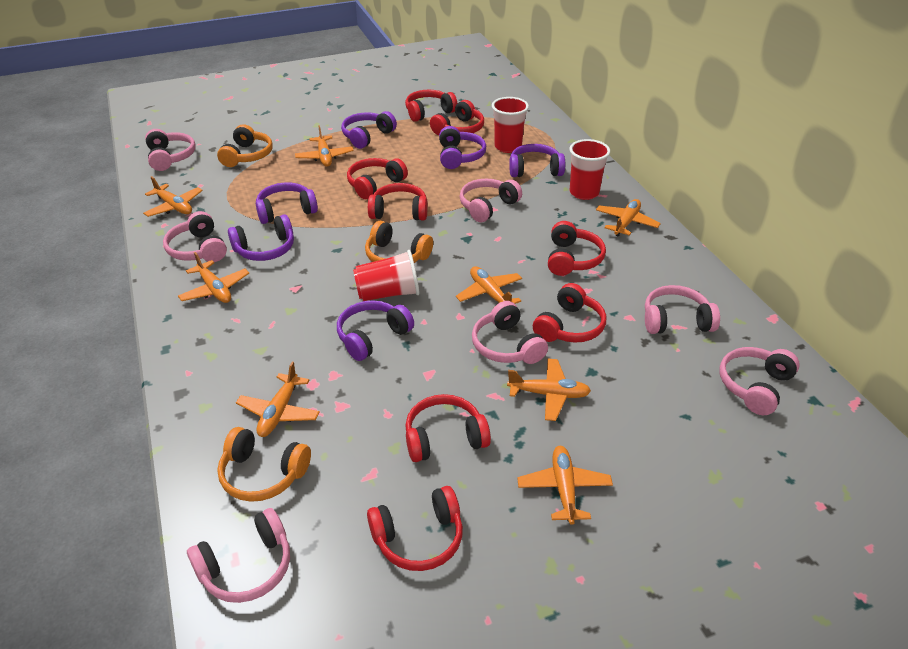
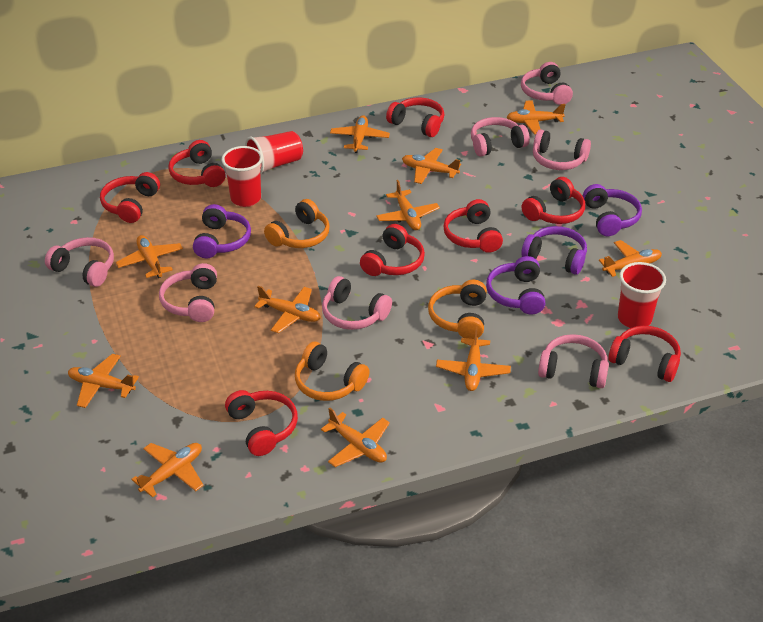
orange plane: 8 -> 11
purple headphones: 6 -> 4

